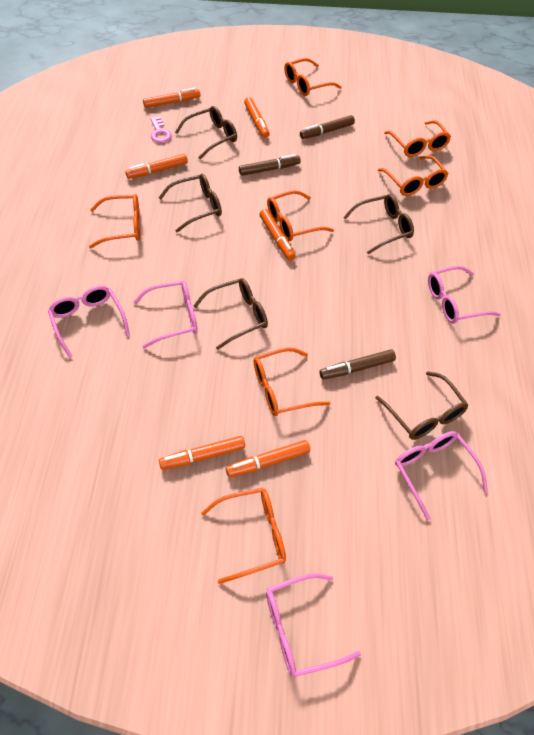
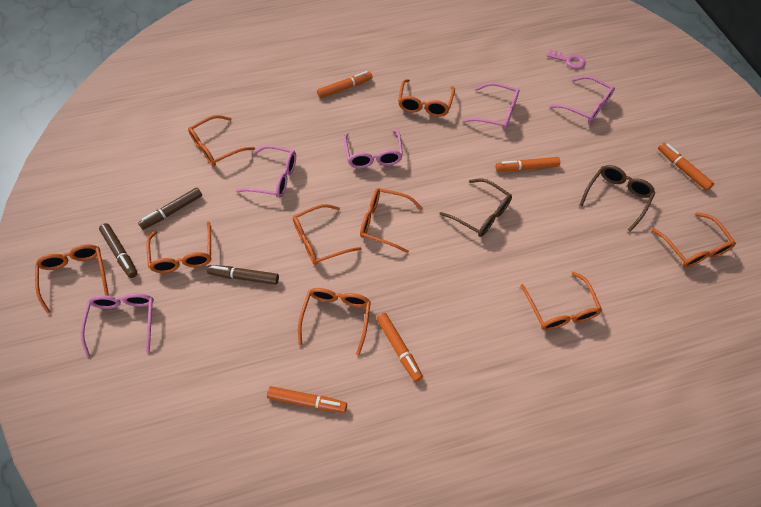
brown glasses: 5 -> 2
orange glasses: 7 -> 9
orange marker: 6 -> 5

